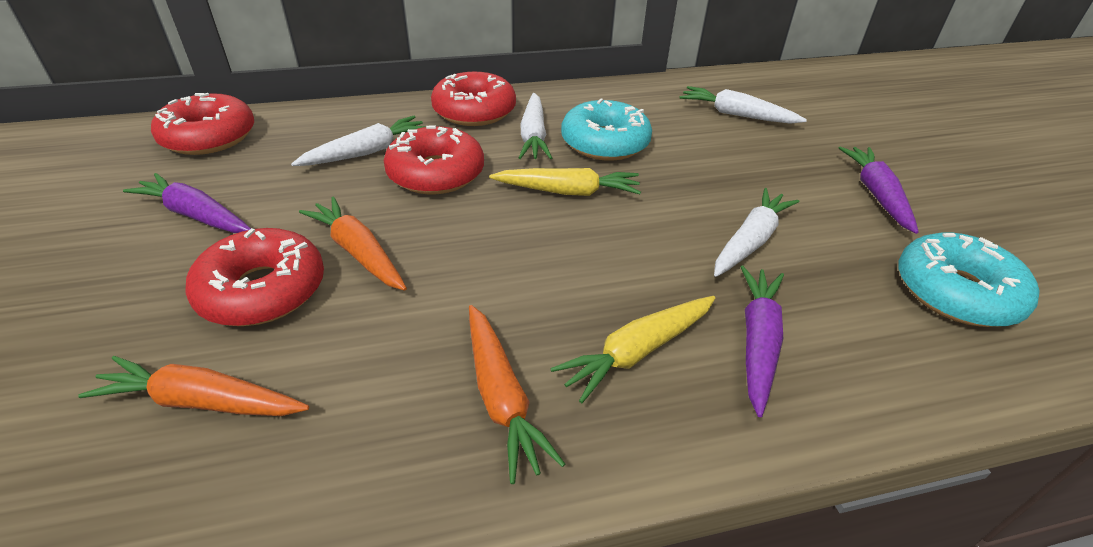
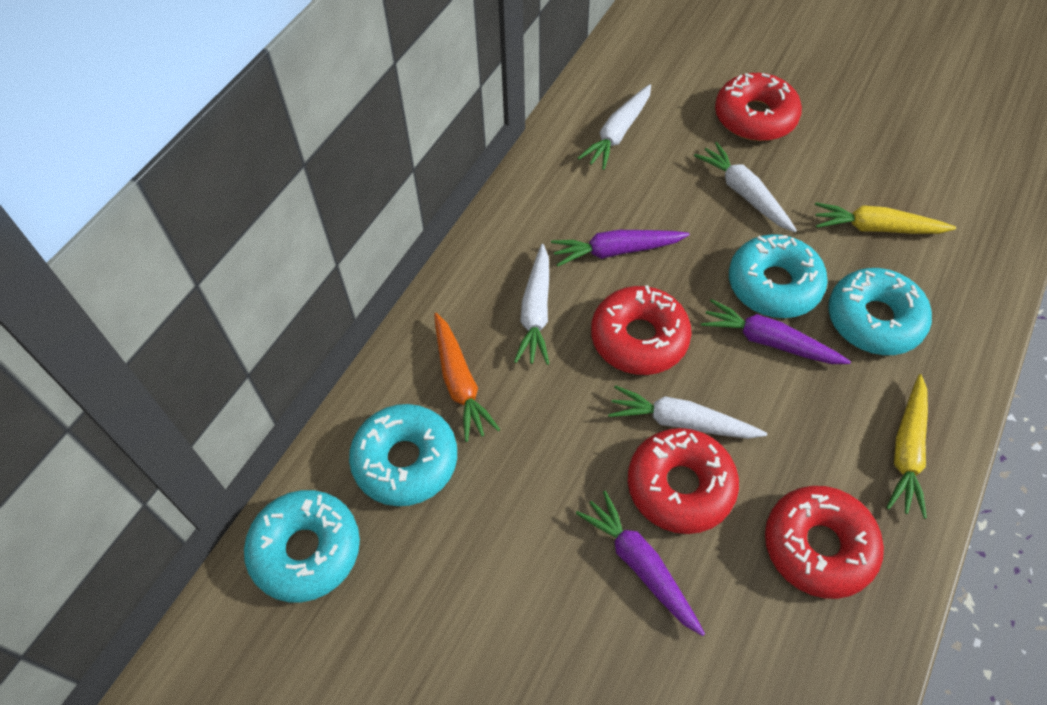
orange carrot: 3 -> 1
turquoise donut: 2 -> 4

